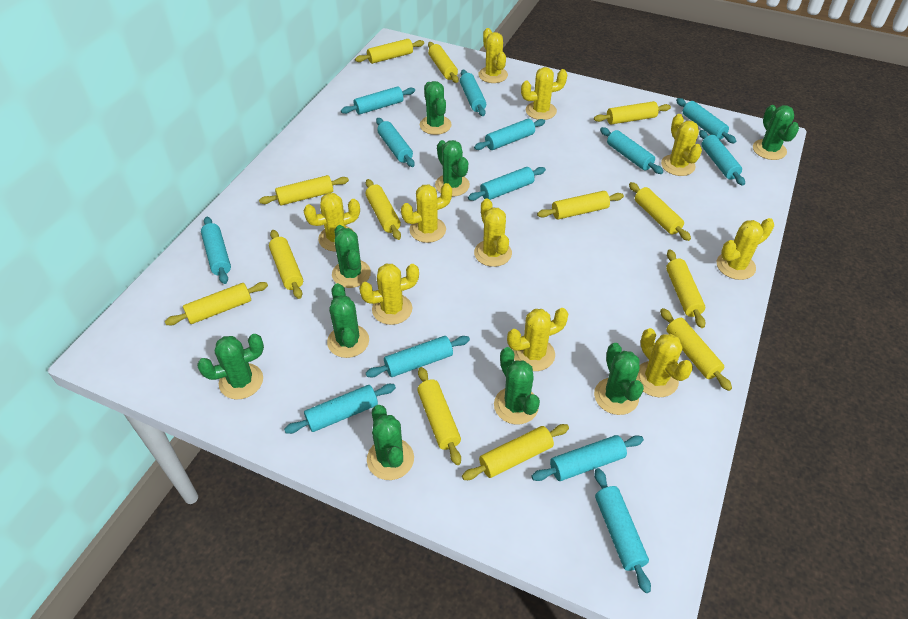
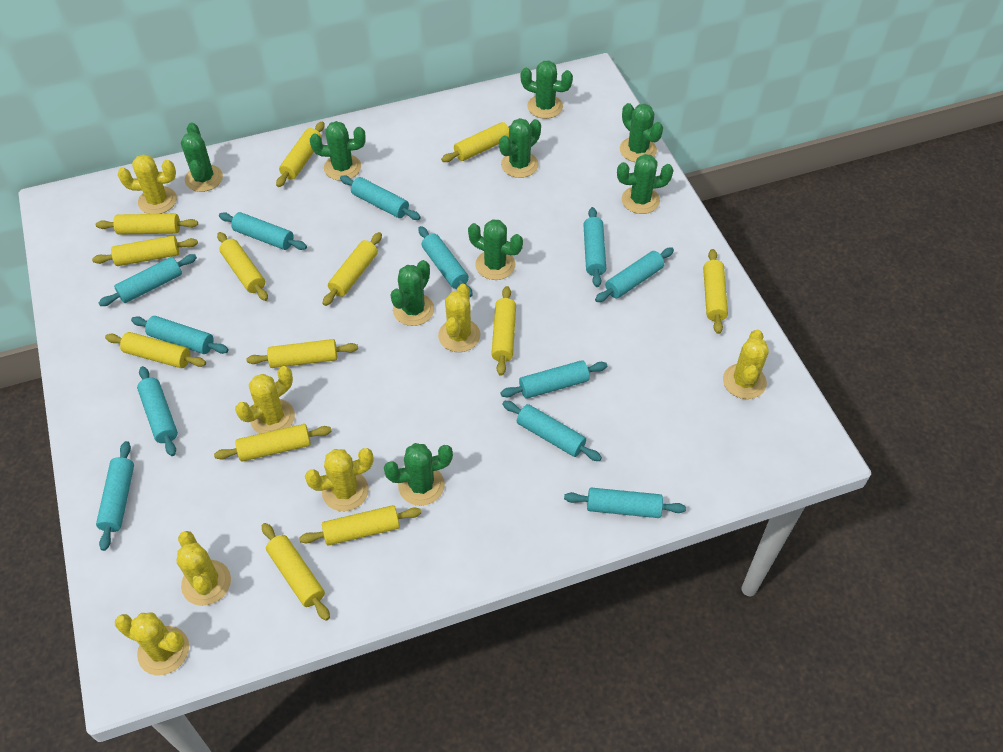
turquoise rolling pin: 13 -> 12
yellow cactus: 10 -> 7

